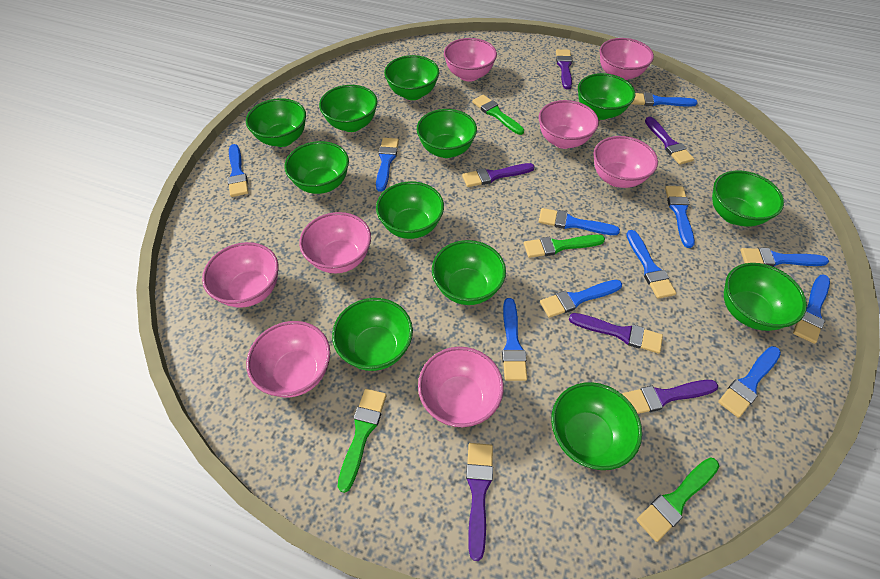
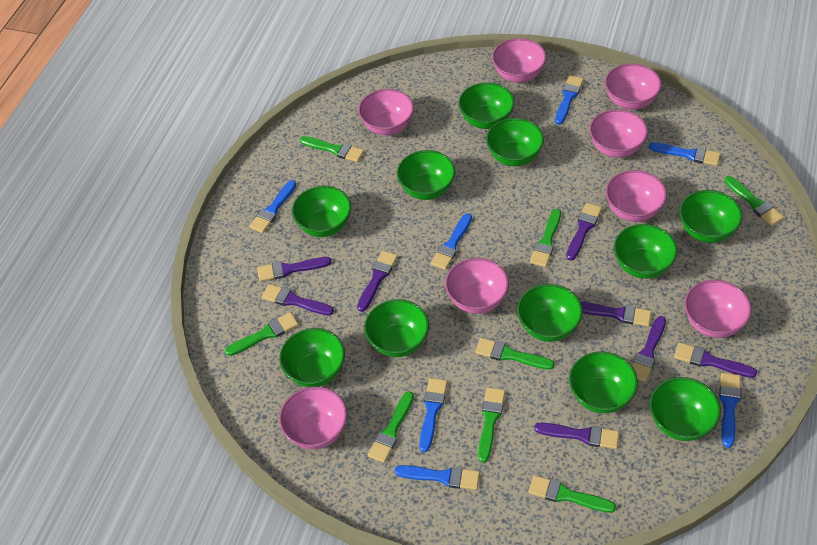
blue brush: 11 -> 7
green bowl: 12 -> 11
green brush: 4 -> 8
purple brush: 6 -> 8

